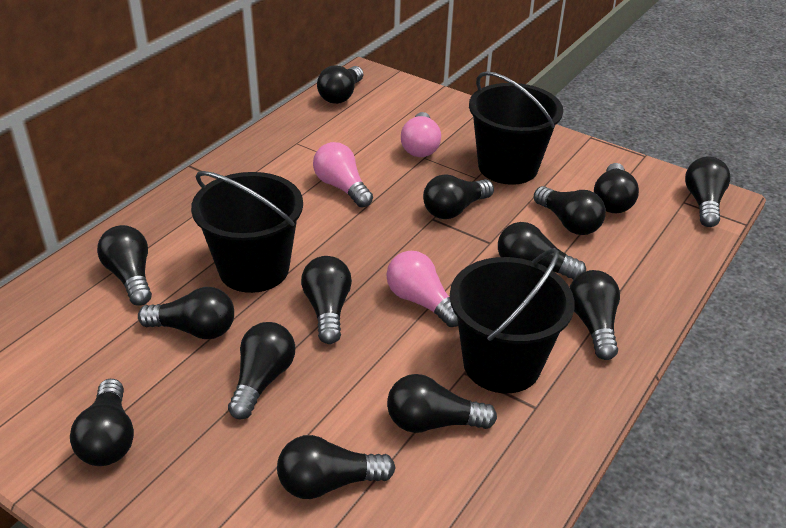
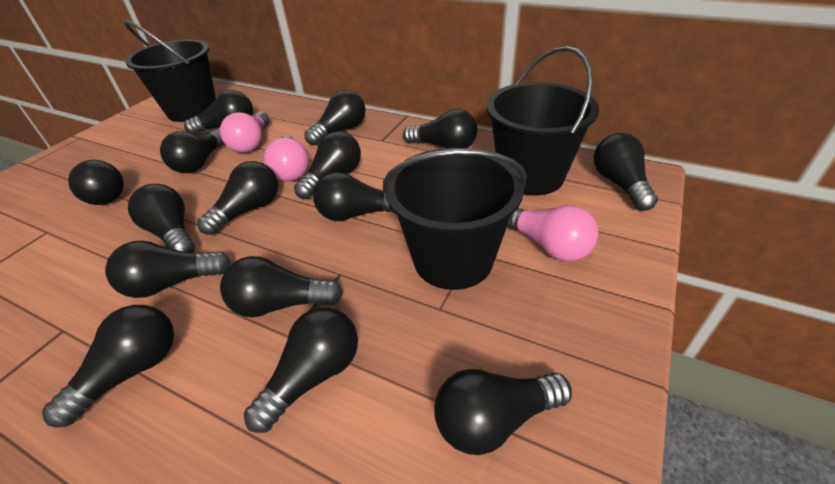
black light bulb: 14 -> 15

